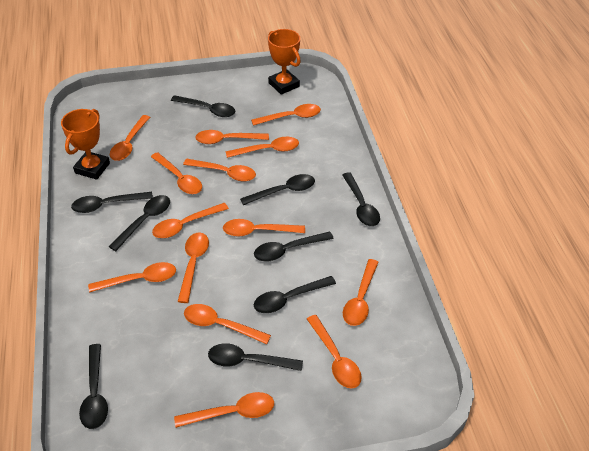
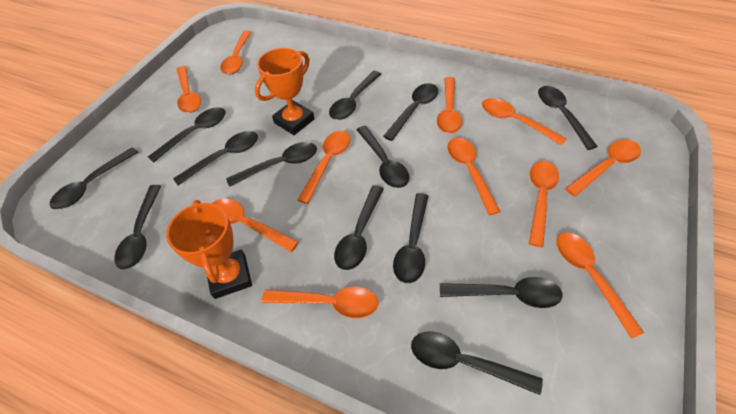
black spoon: 9 -> 13
orange spoon: 14 -> 11

